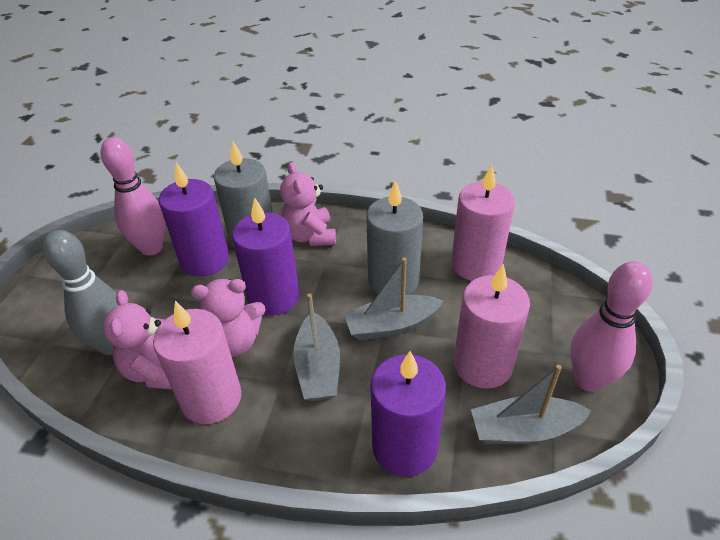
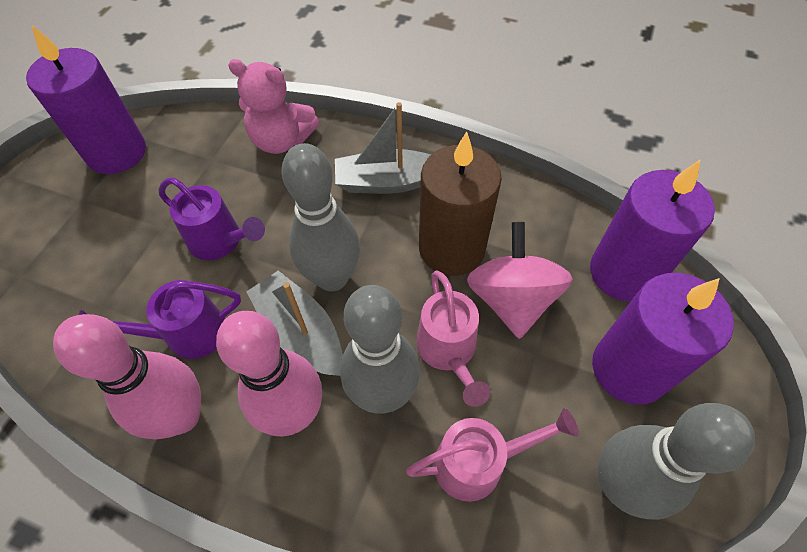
brown candle: 0 -> 1
grey boat: 3 -> 2
grey bowling pin: 1 -> 3
grey candle: 2 -> 0
pink candle: 3 -> 0
pink spinning top: 0 -> 1
pink teddy bear: 3 -> 1
pink watering can: 0 -> 2
purple watering can: 0 -> 2

